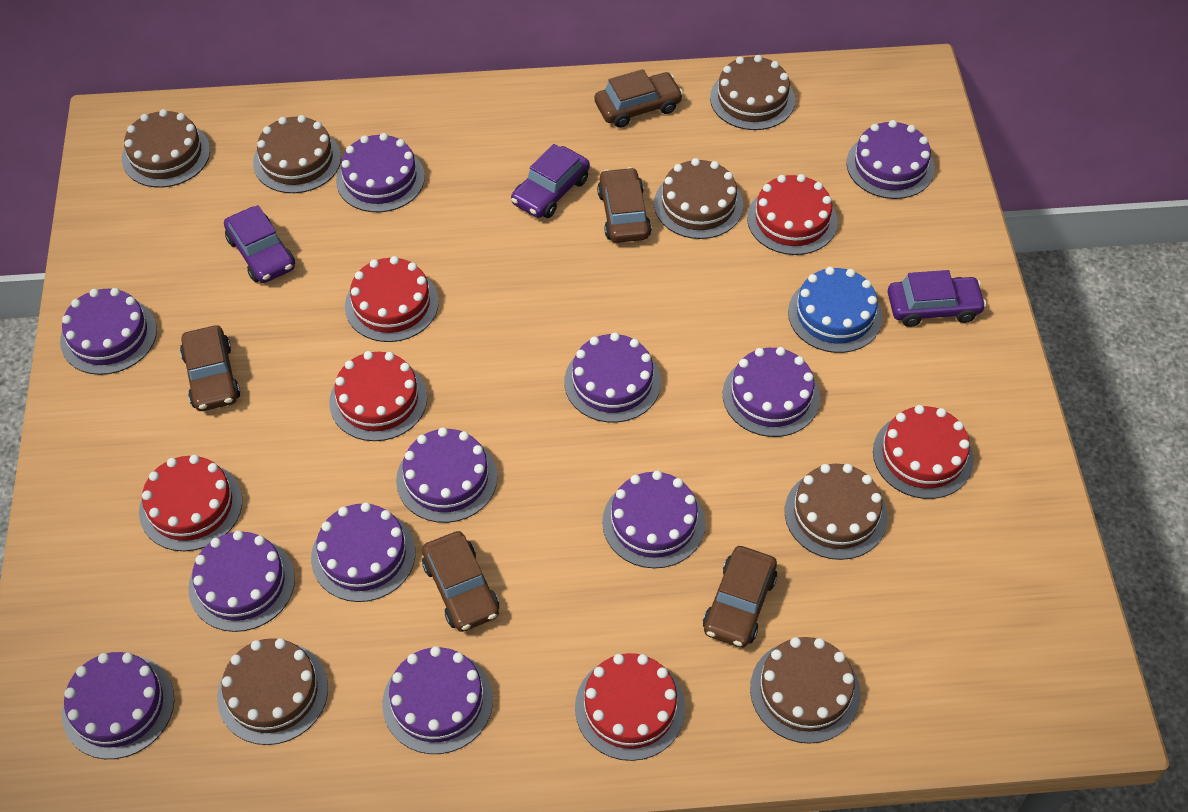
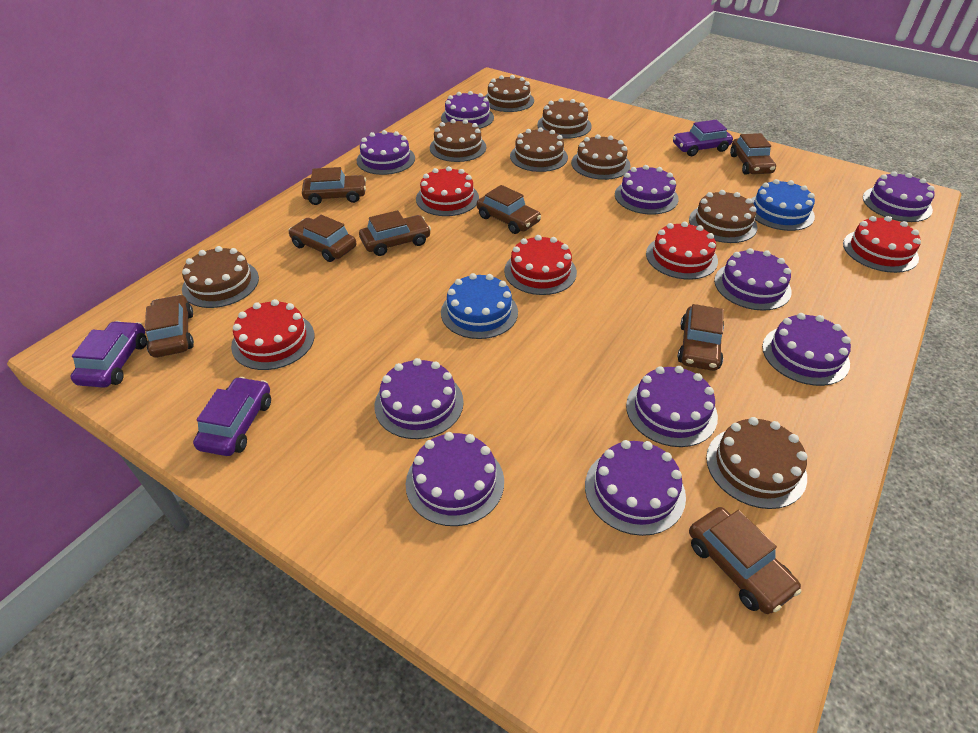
blue cake: 1 -> 2
brown cake: 7 -> 8
brown car: 5 -> 8
purple cake: 11 -> 10
red cake: 6 -> 5

